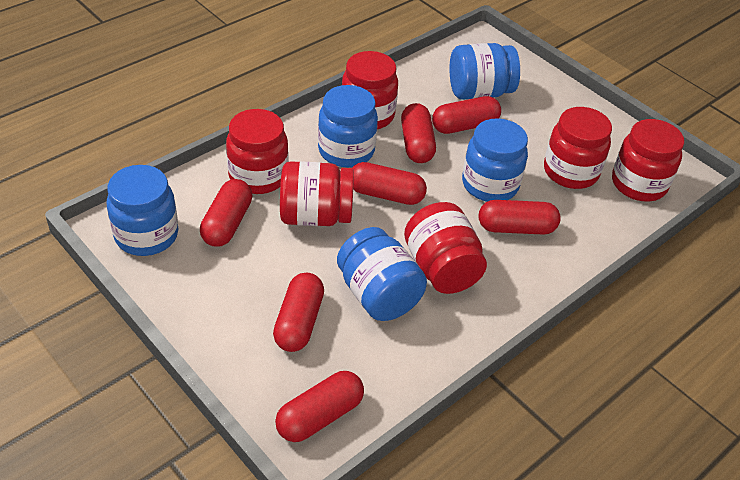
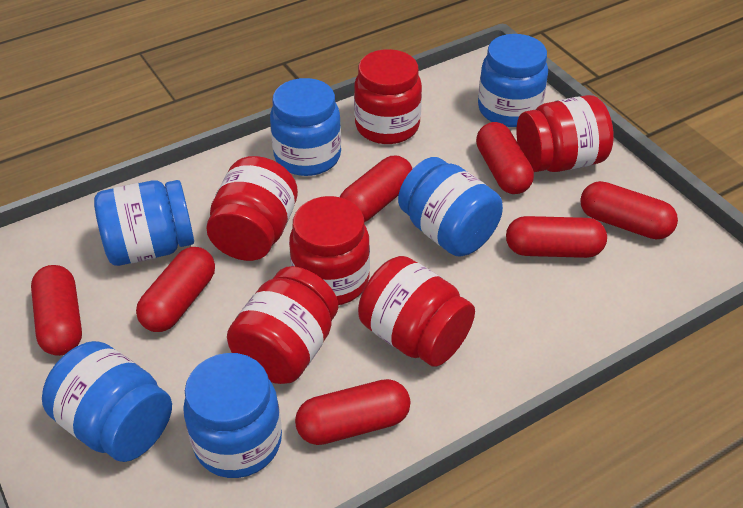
blue jar: 5 -> 6

